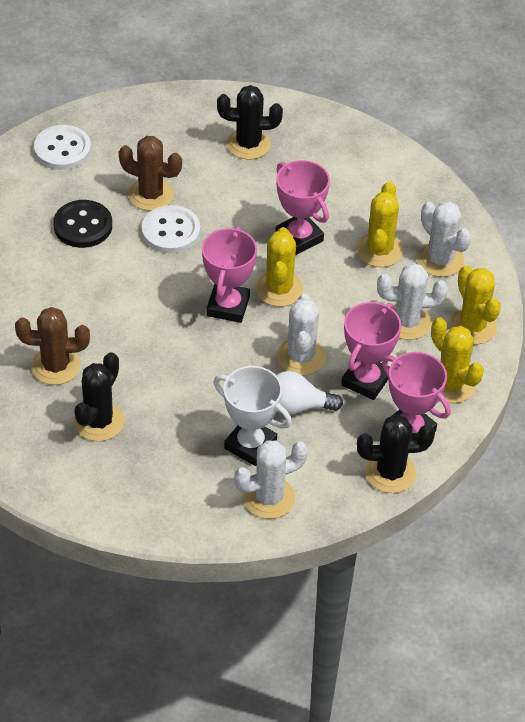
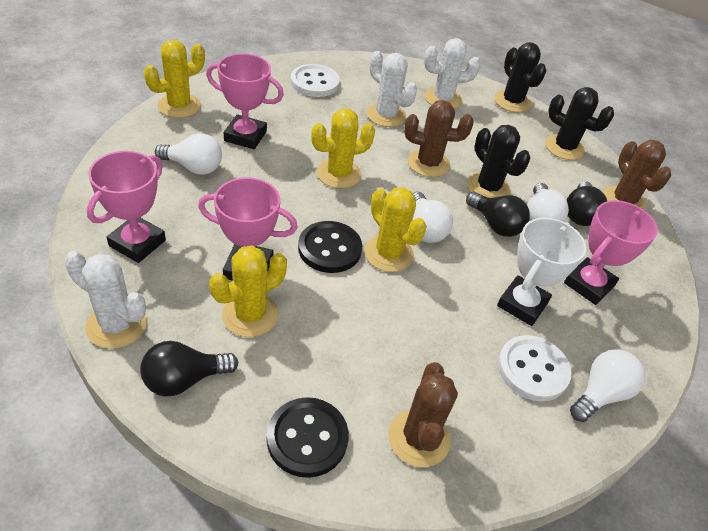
black button: 1 -> 2
black light bulb: 0 -> 3
brown cactus: 2 -> 3
white cactus: 4 -> 3
white light bulb: 1 -> 4

